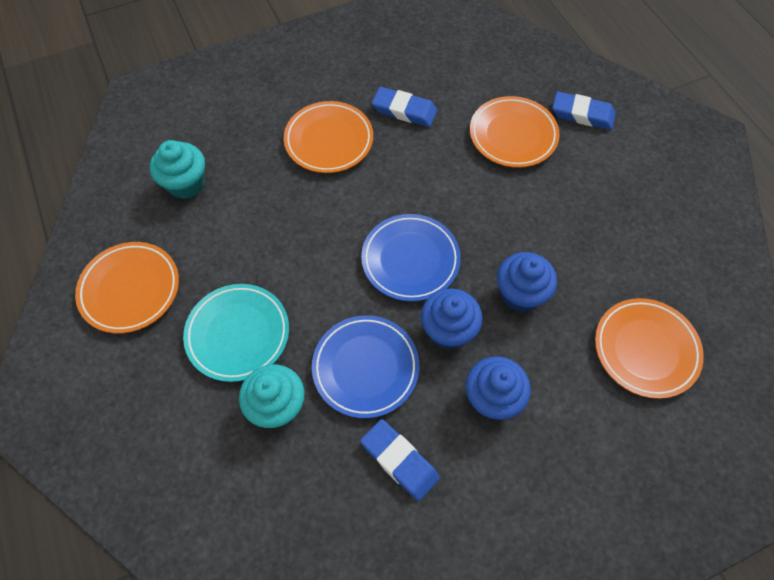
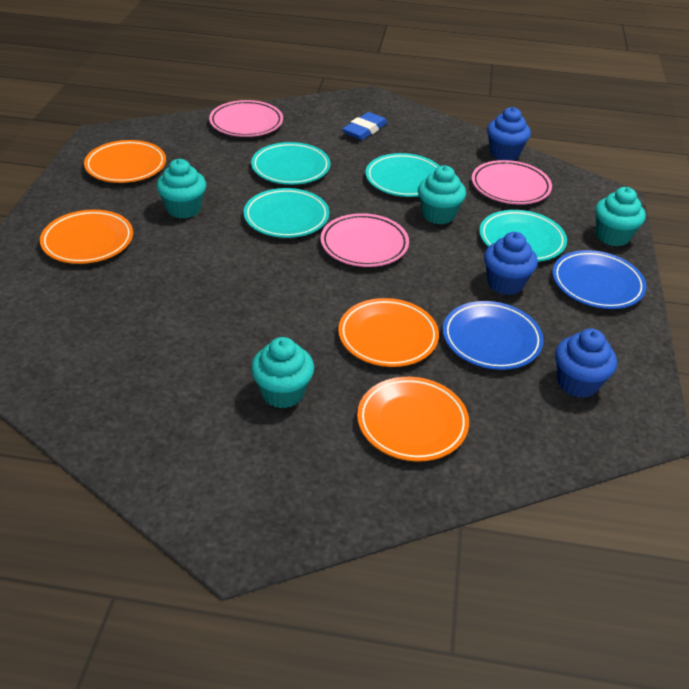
blue eraser: 3 -> 1
pink plate: 0 -> 3
turquoise cupcake: 2 -> 4
turquoise plate: 1 -> 4

